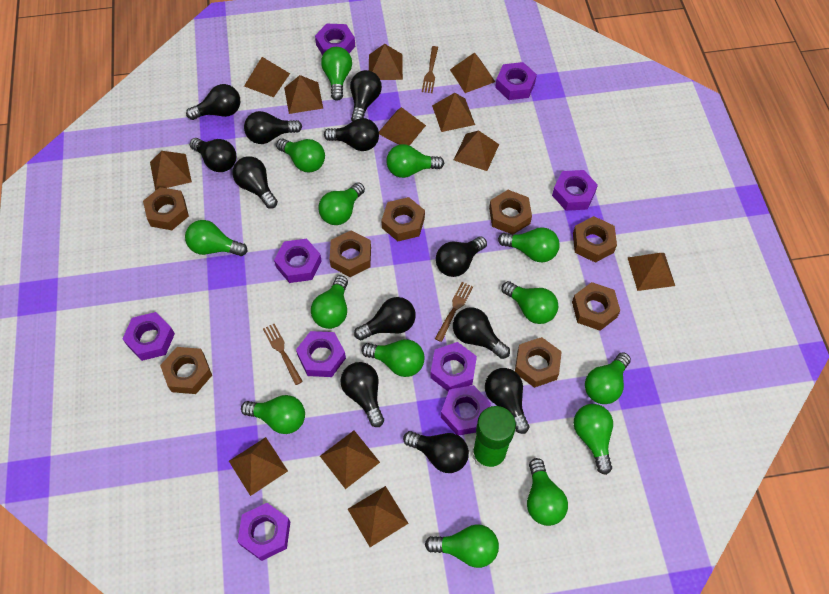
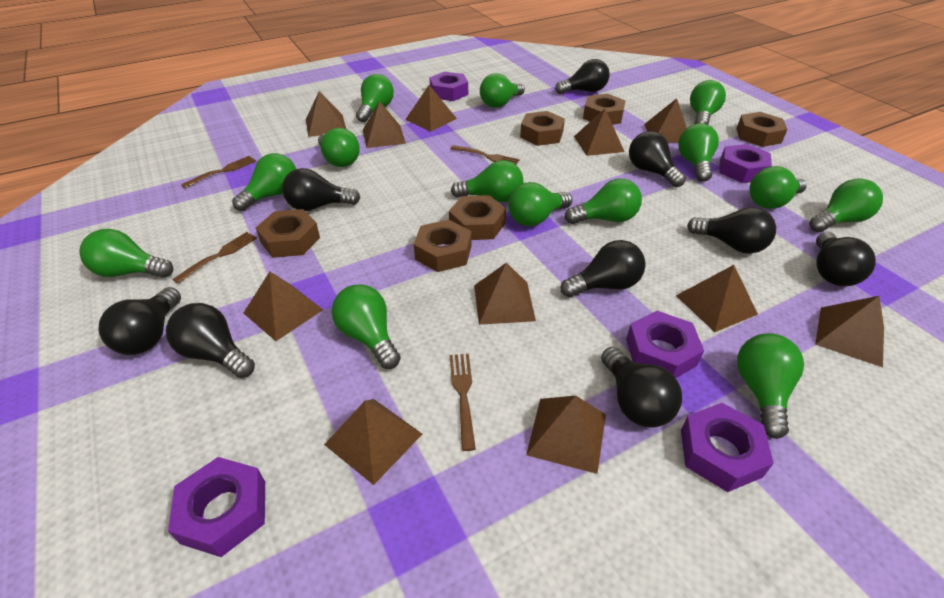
black light bulb: 12 -> 9
brown fork: 3 -> 4
brown nut: 8 -> 6
brown pyramid: 12 -> 11
green glue stick: 1 -> 0
purple nut: 9 -> 5

